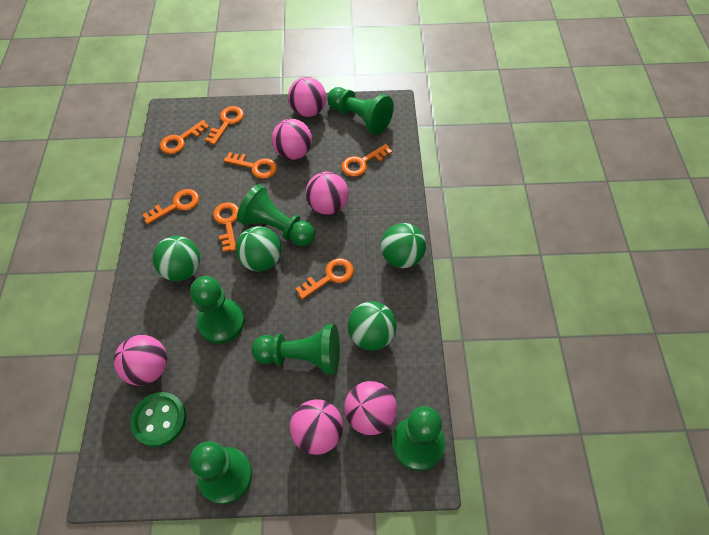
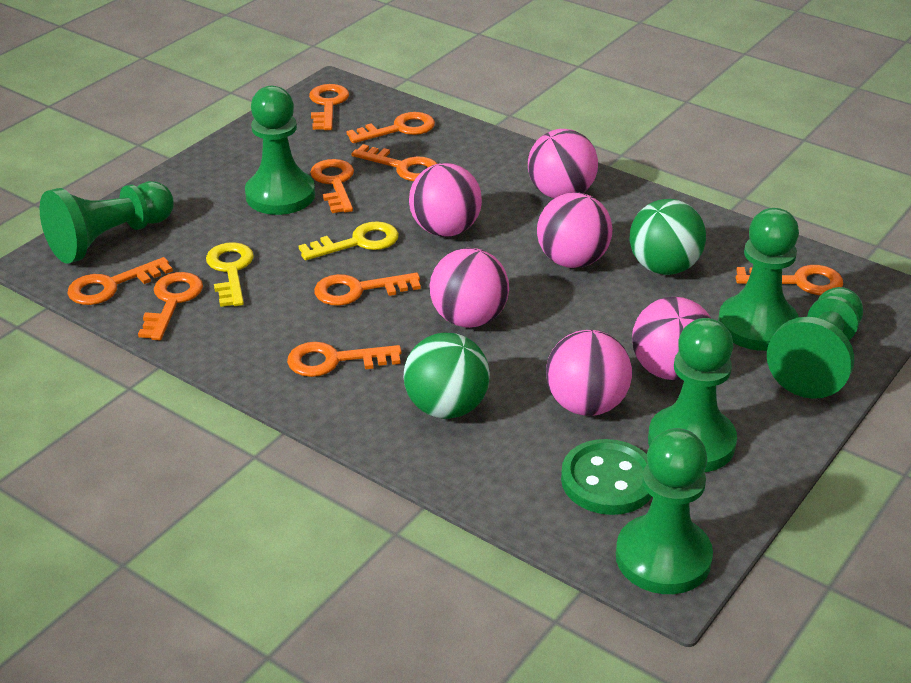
green ball: 4 -> 2
orange key: 7 -> 9
yellow key: 0 -> 2

